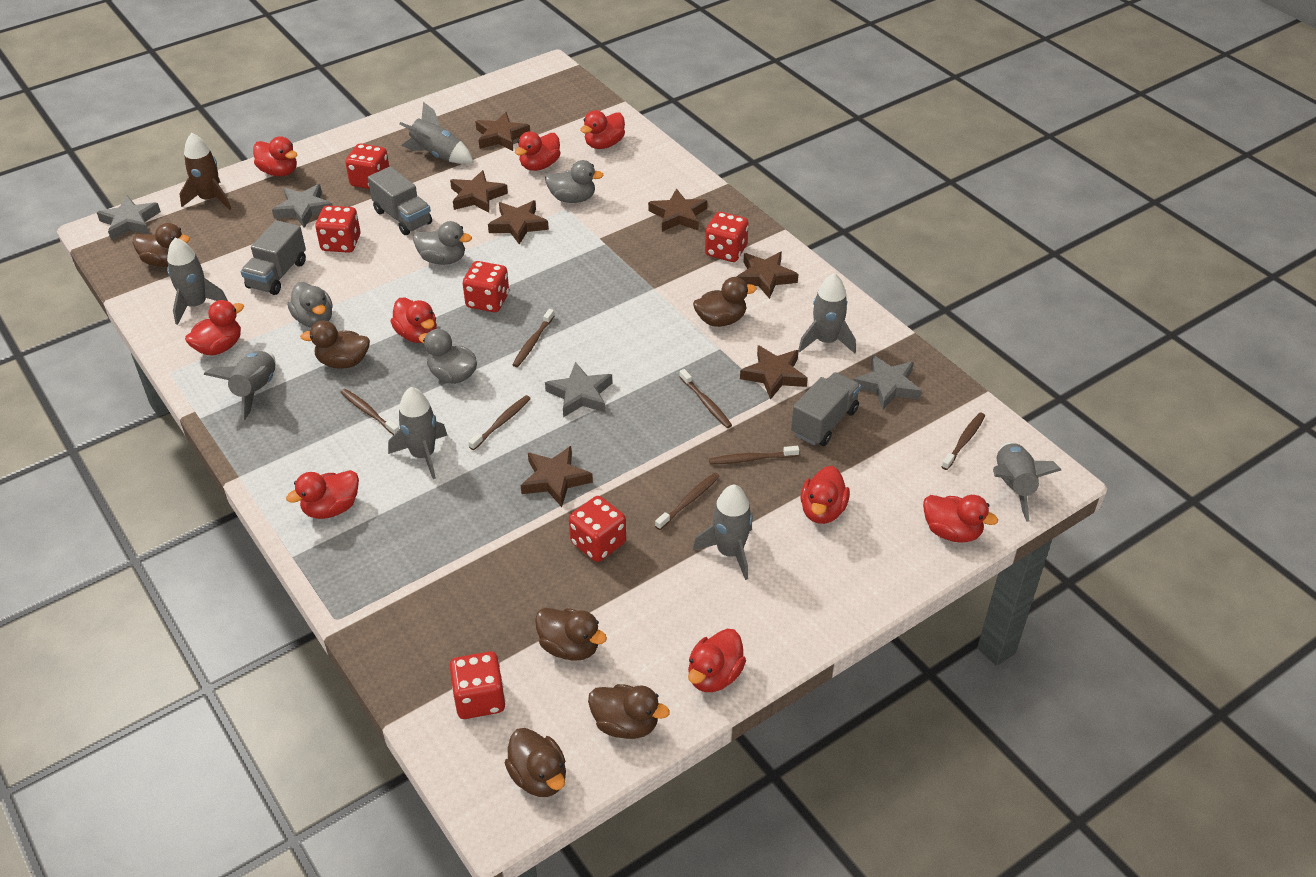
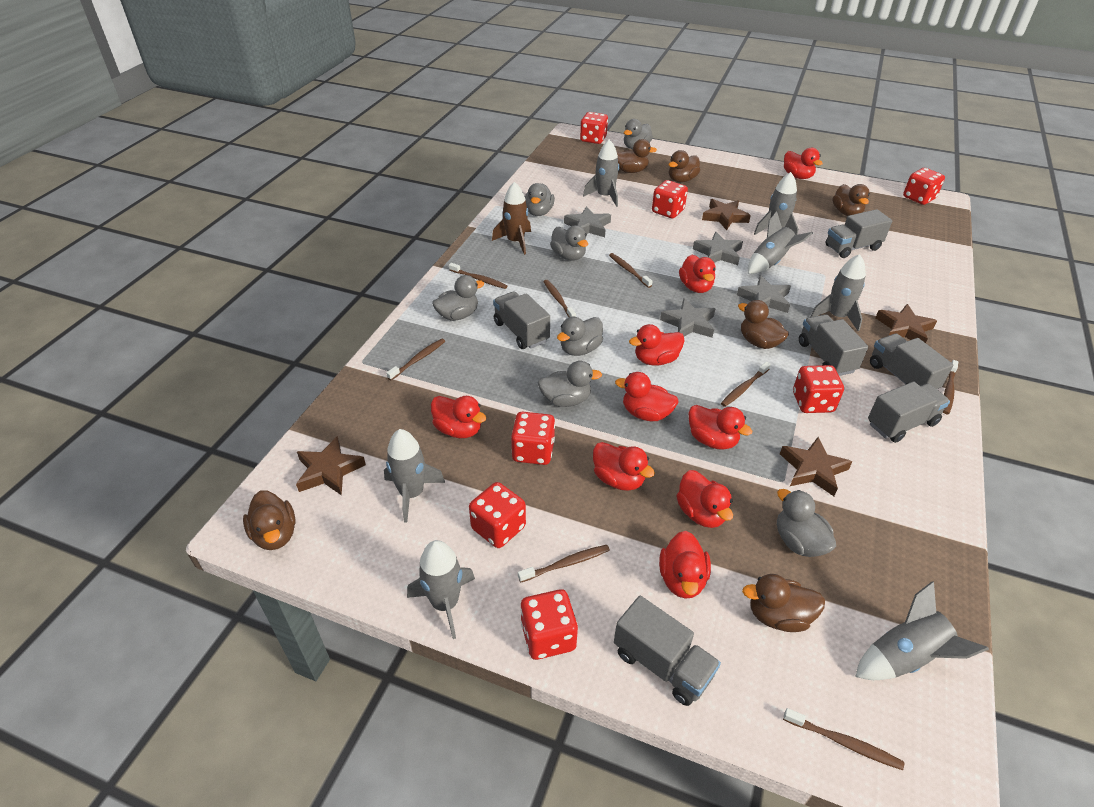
brown star: 7 -> 4
brown toothbrush: 7 -> 8
grey duck: 4 -> 7
grey truck: 3 -> 6
red dice: 6 -> 7

